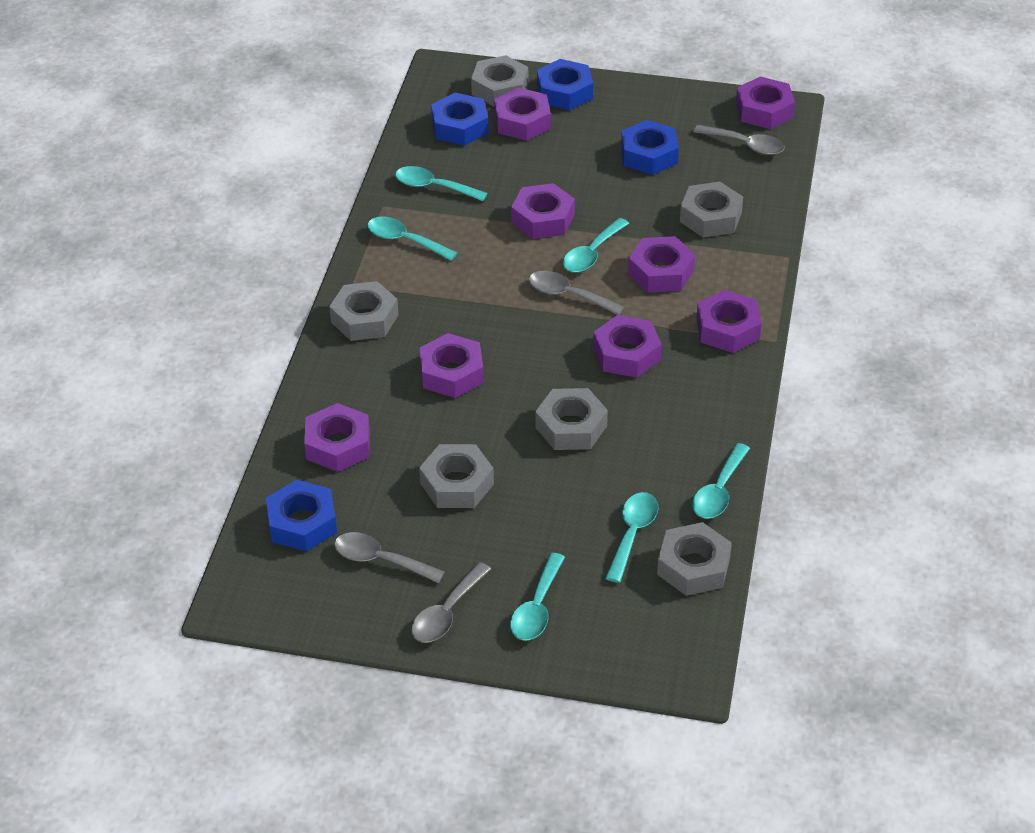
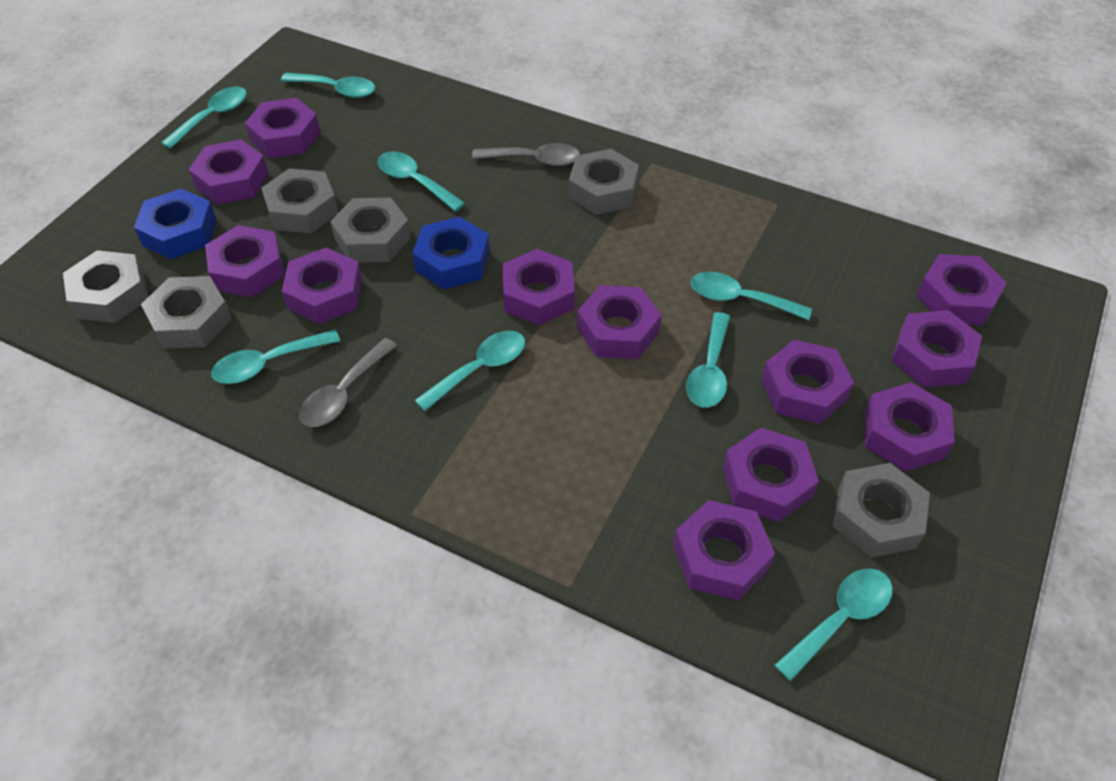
blue nut: 4 -> 2
grey spoon: 4 -> 2
purple nut: 8 -> 12
turquoise spoon: 6 -> 8

